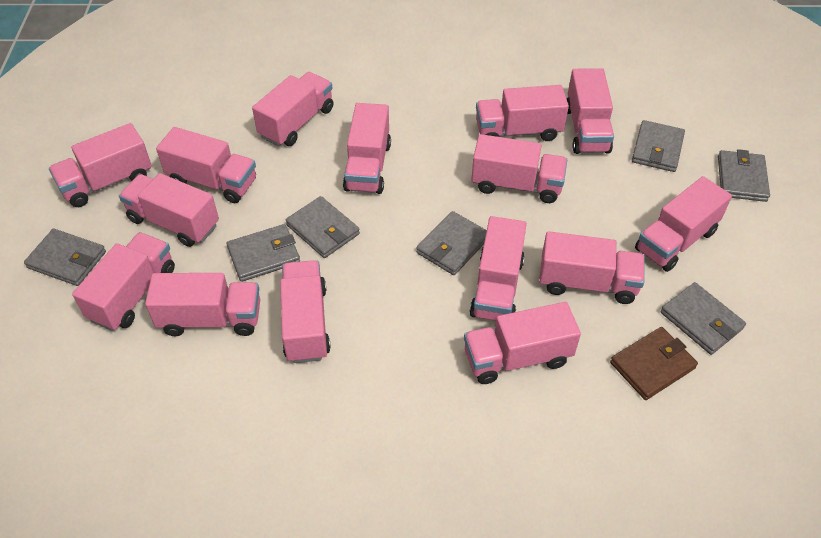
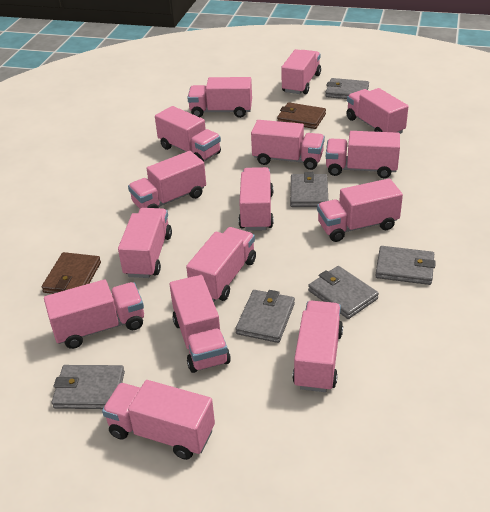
brown wallet: 1 -> 2
grey wallet: 7 -> 6

